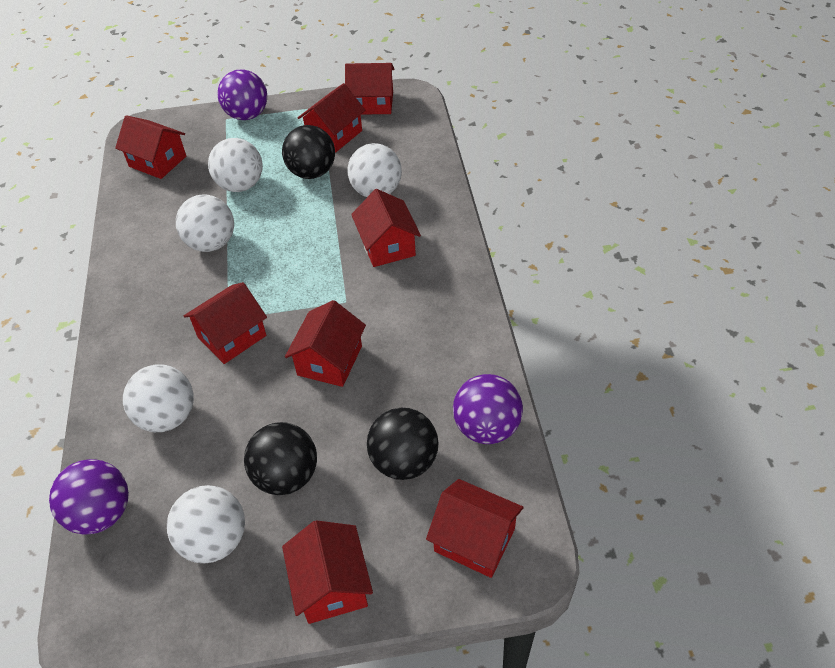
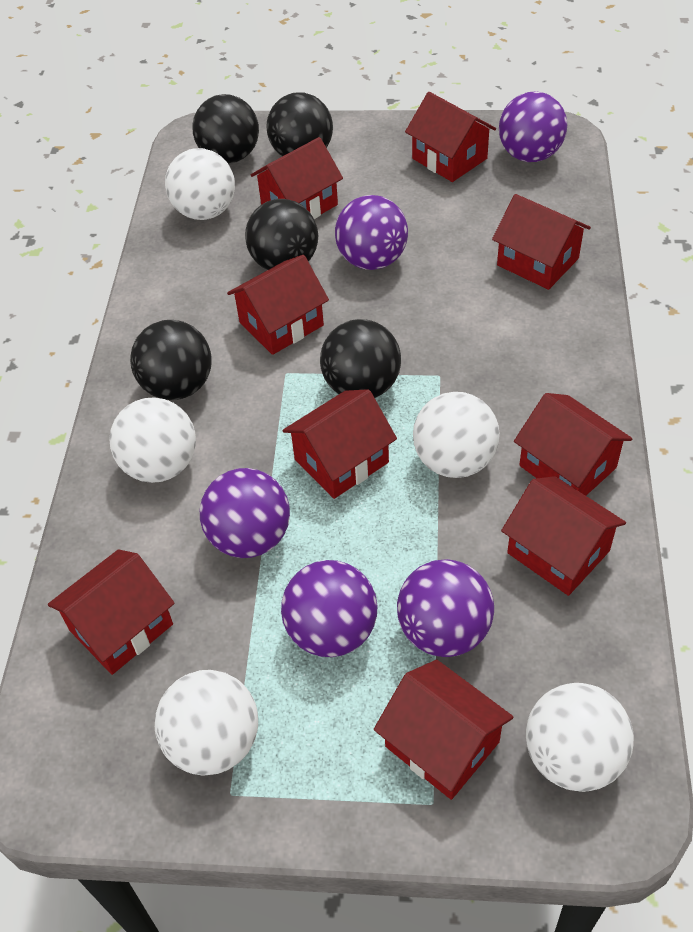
black ball: 3 -> 5
purple ball: 3 -> 5
red house: 8 -> 9

